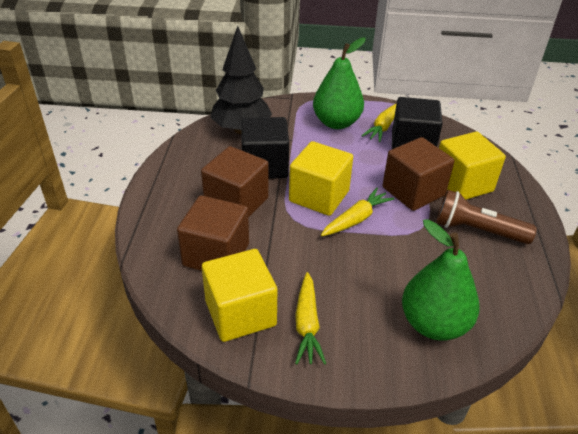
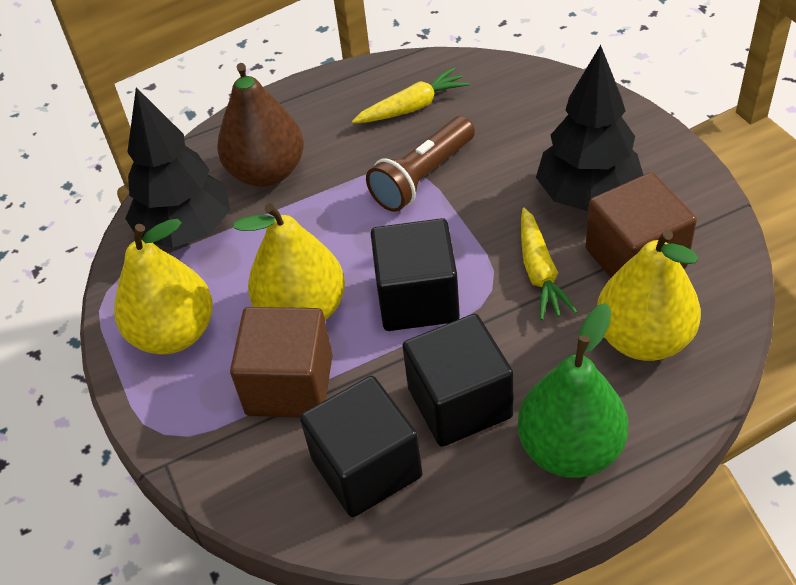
black cube: 2 -> 3
black tree: 1 -> 2
brown cube: 3 -> 2
brown pear: 0 -> 1
green pear: 2 -> 1
yellow carrot: 3 -> 2
yellow cube: 3 -> 0
yellow pear: 0 -> 3

